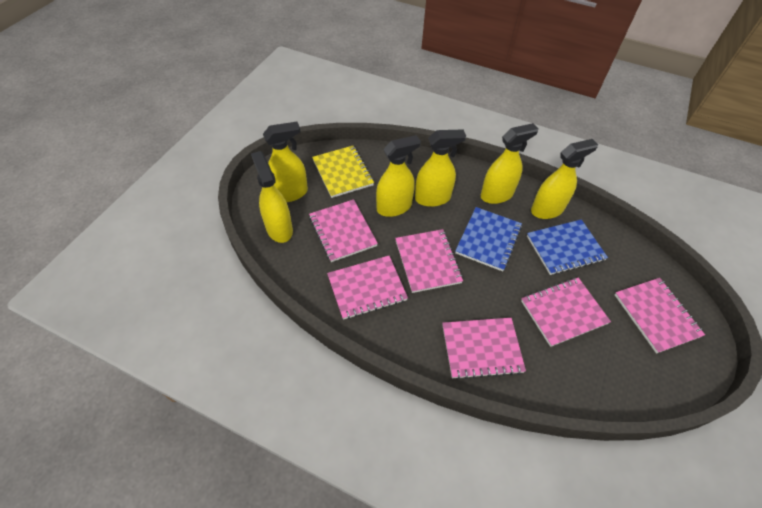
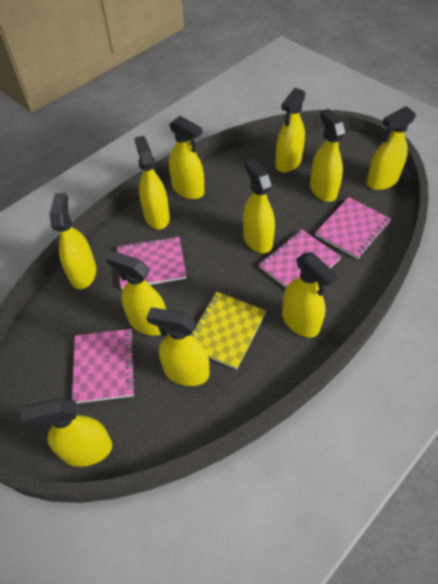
blue notebook: 2 -> 0
pink notebook: 6 -> 4
yellow spray bottle: 6 -> 11

